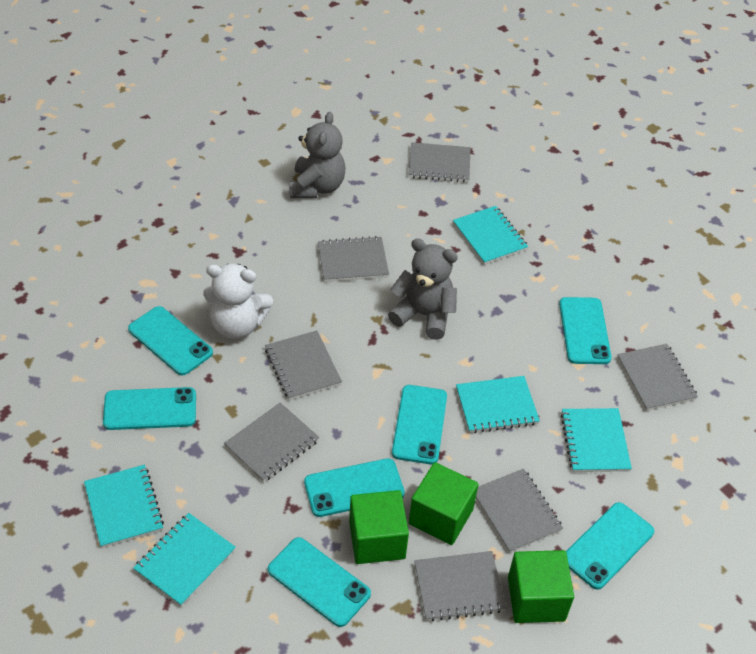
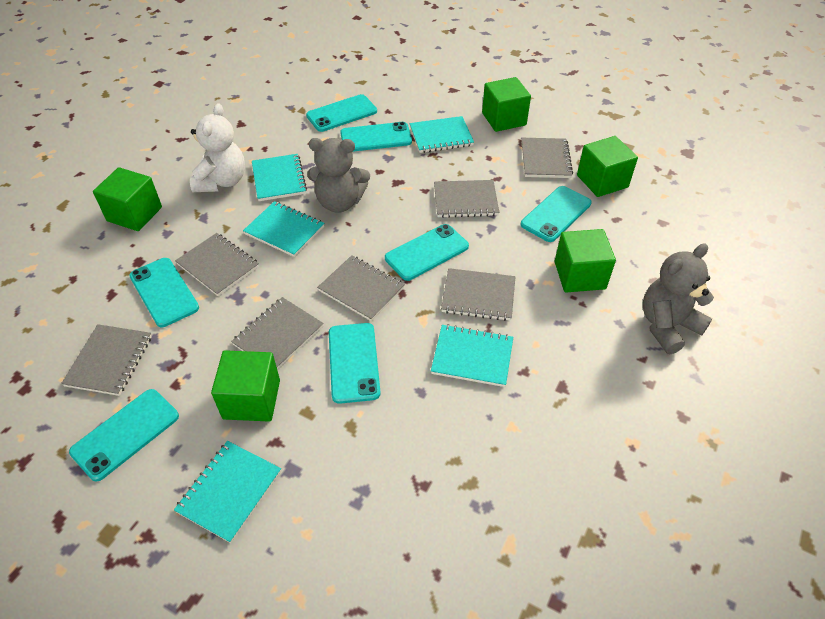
green cube: 3 -> 5

